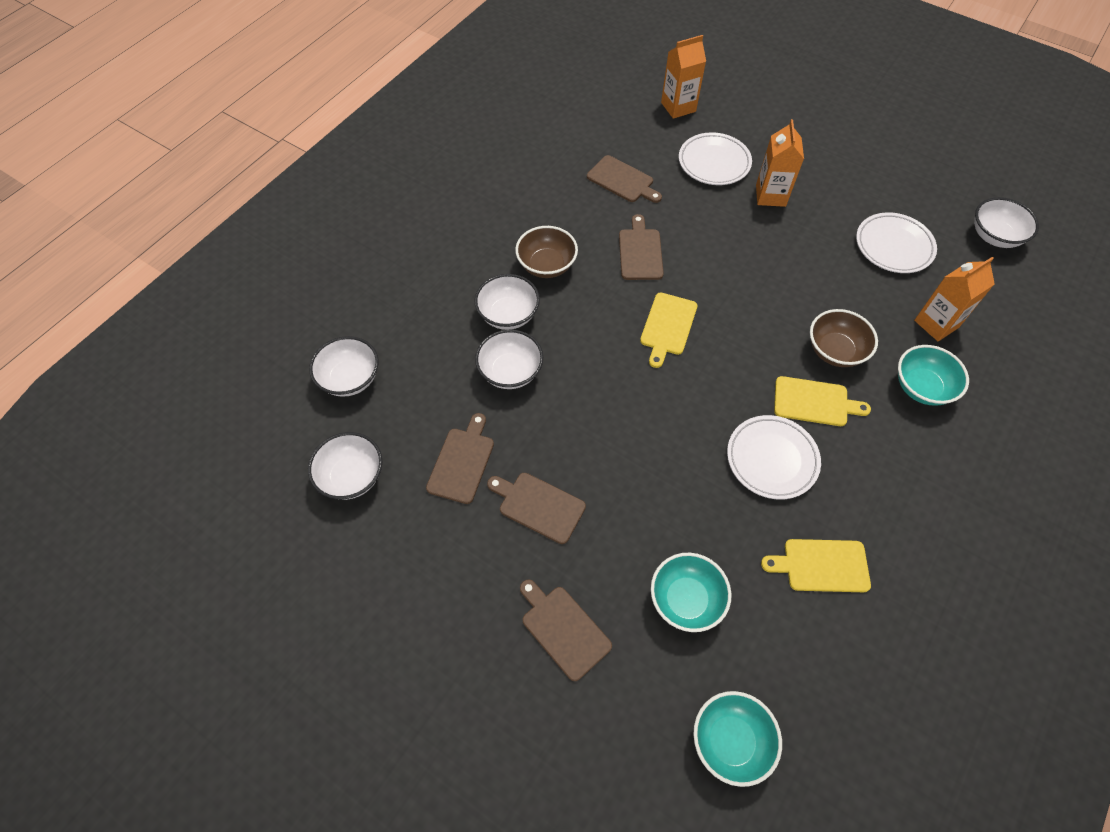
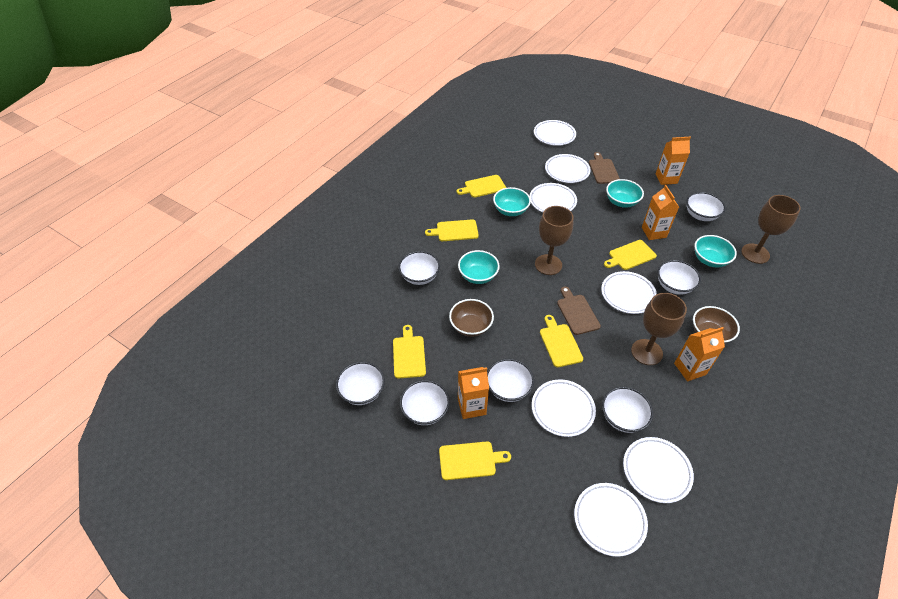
brown cutting board: 5 -> 2
brown goblet: 0 -> 3
orange carton: 3 -> 4
turquoise bowl: 3 -> 4
white bowl: 5 -> 7
white plate: 3 -> 7
yellow cutting board: 3 -> 6

